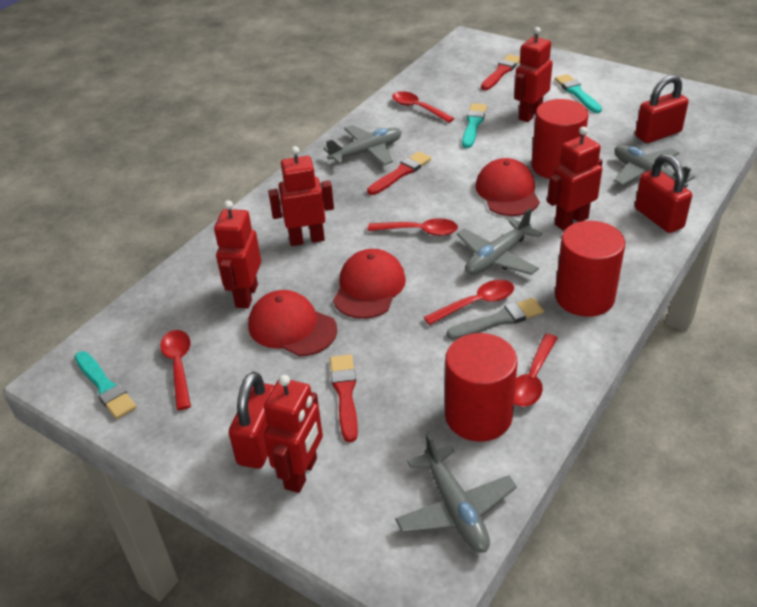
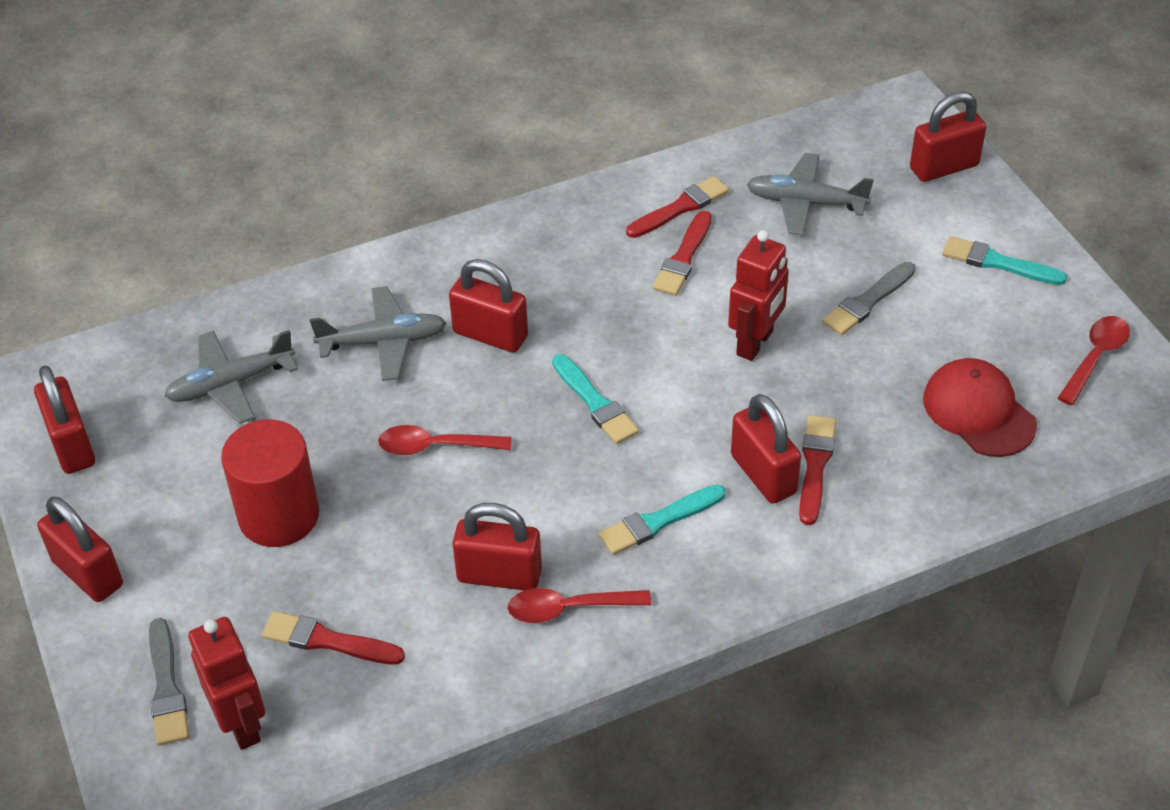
grey brush: 1 -> 2
grey plane: 4 -> 3
red brush: 3 -> 4
red cap: 3 -> 1
red cylinder: 3 -> 1
red padlock: 3 -> 6
red robot: 5 -> 2
red spoon: 5 -> 3

